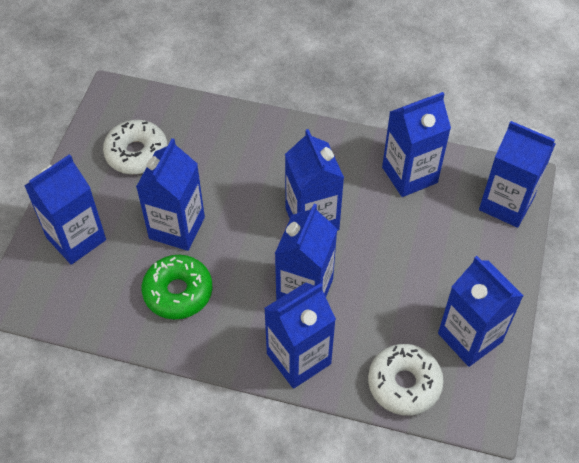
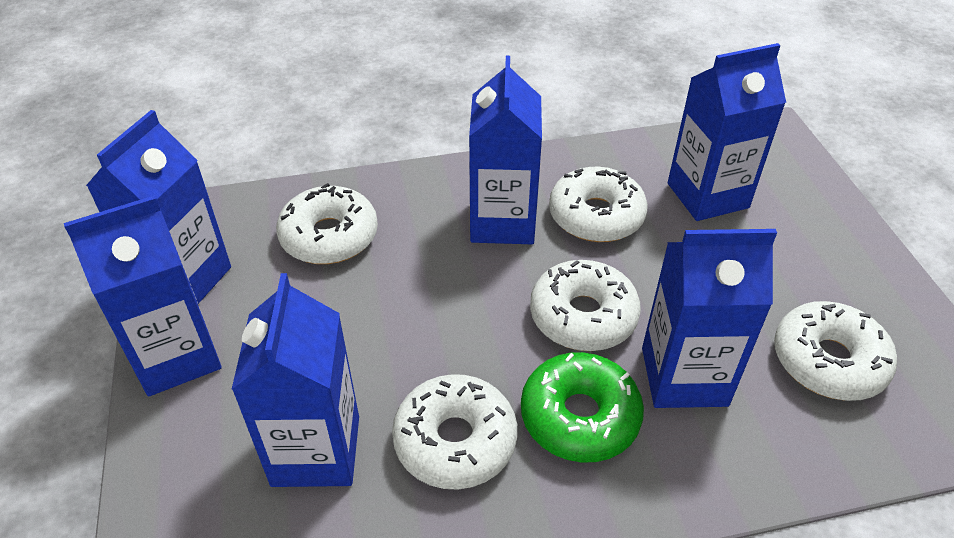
blue carton: 8 -> 6
white donut: 2 -> 5

